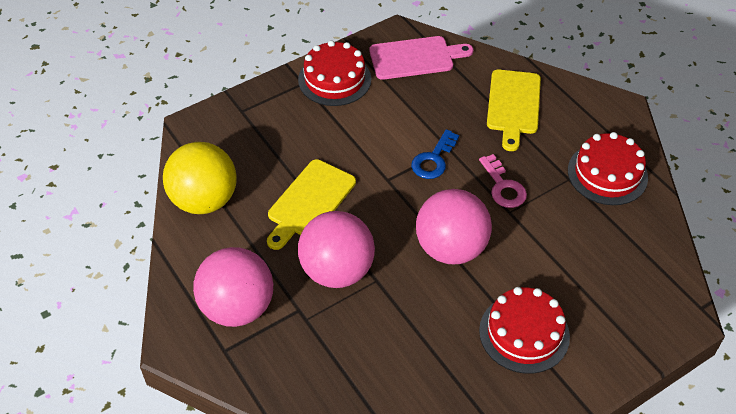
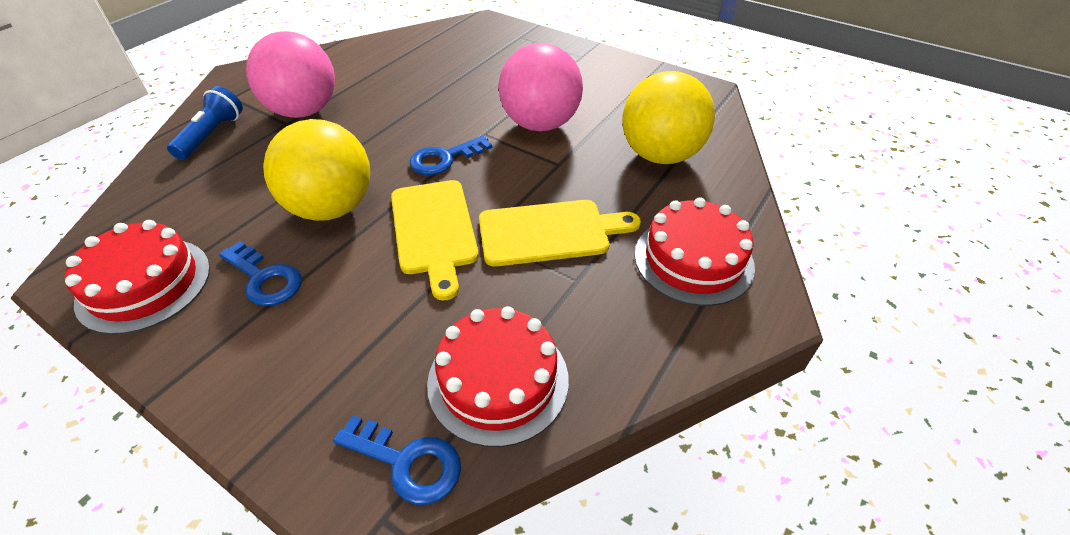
blue flashlight: 0 -> 1
blue key: 1 -> 3
pink ball: 3 -> 2
pink cutting board: 1 -> 0
pink key: 1 -> 0
yellow ball: 1 -> 2

